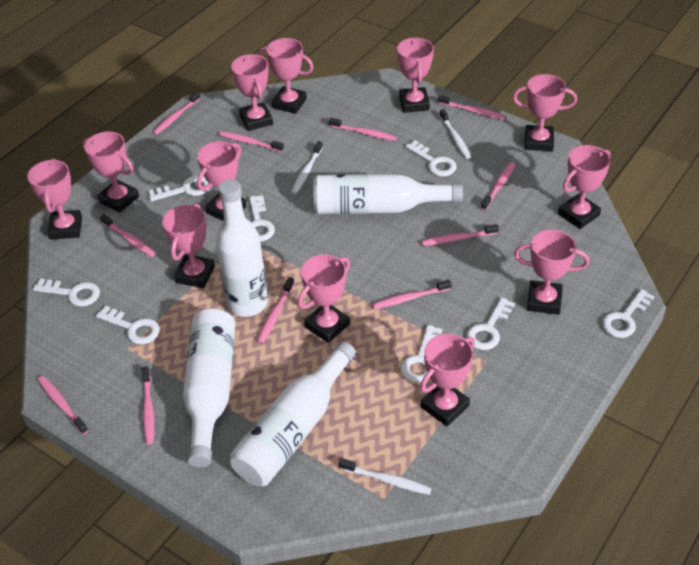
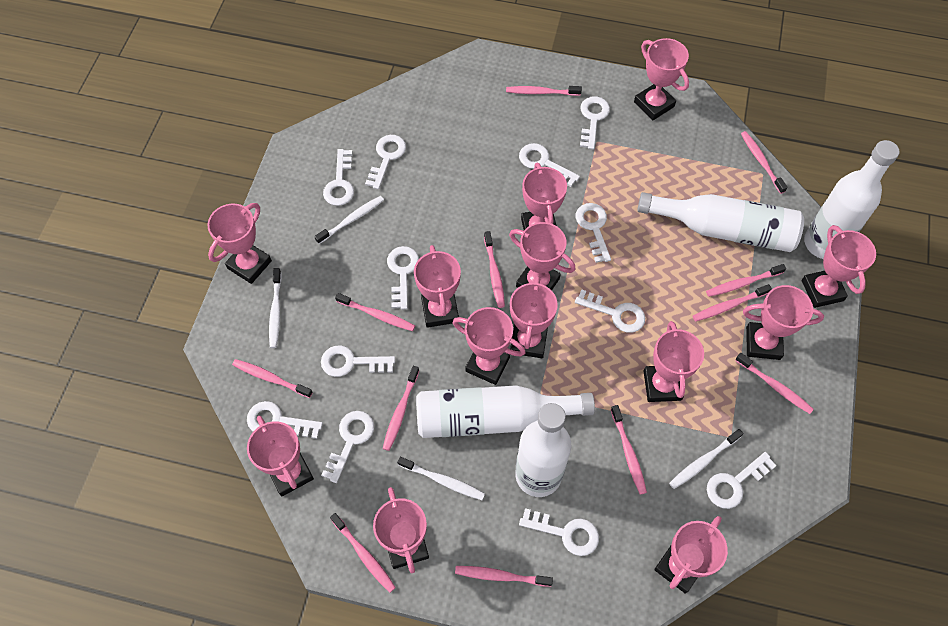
pink toothbrush: 11 -> 12
pink trophy: 12 -> 13
white key: 8 -> 12
white toothbrush: 3 -> 4

